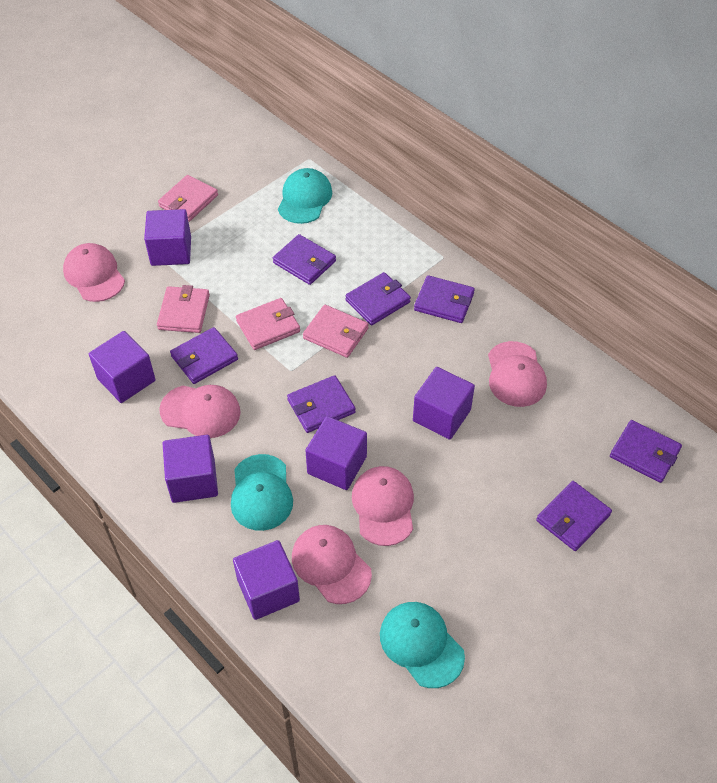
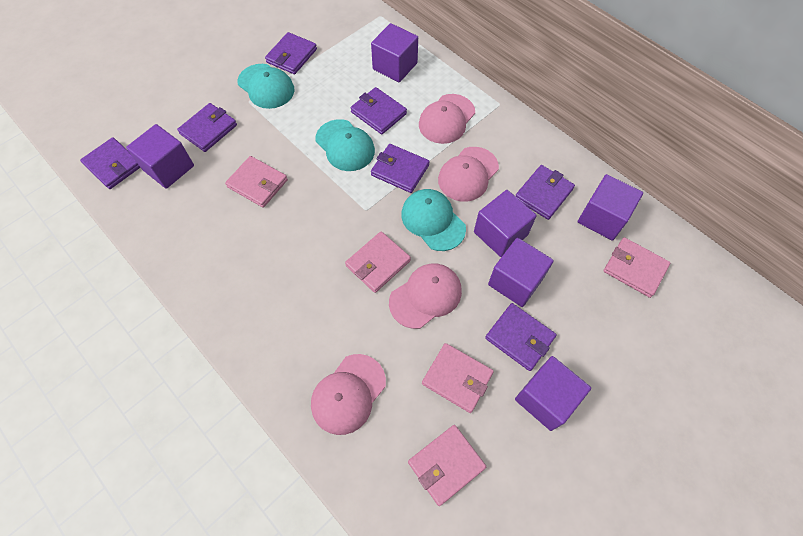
pink cap: 5 -> 4
pink wallet: 4 -> 5

